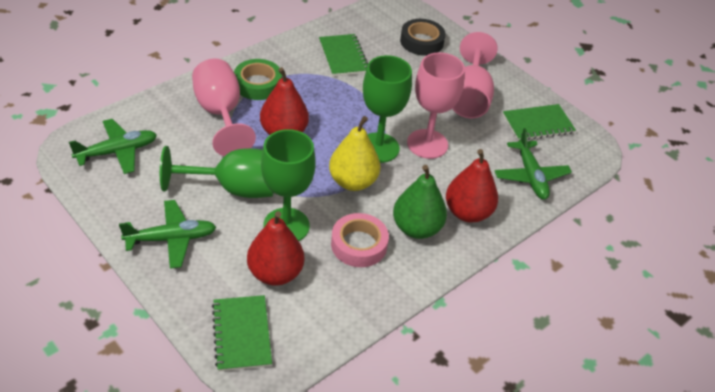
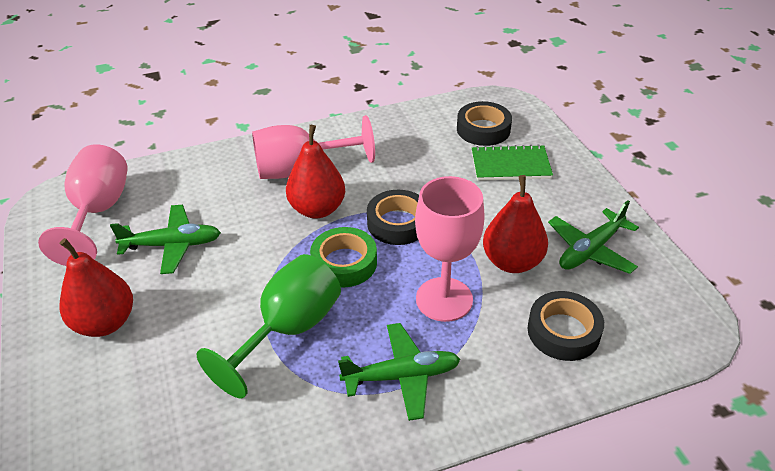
black tape: 1 -> 3
green goblet: 3 -> 1
green notebook: 3 -> 1
green pear: 1 -> 0
pink tape: 1 -> 0
yellow pear: 1 -> 0

